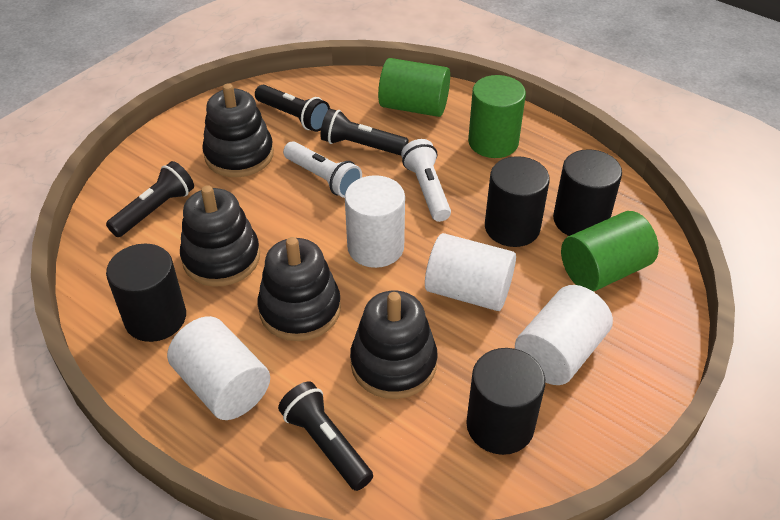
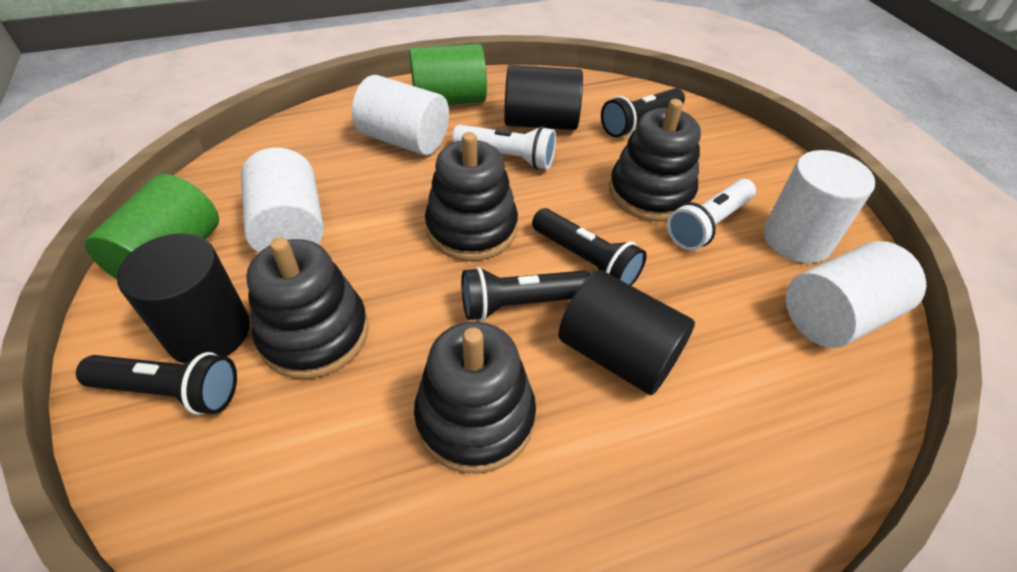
black cylinder: 4 -> 3
green cylinder: 3 -> 2

